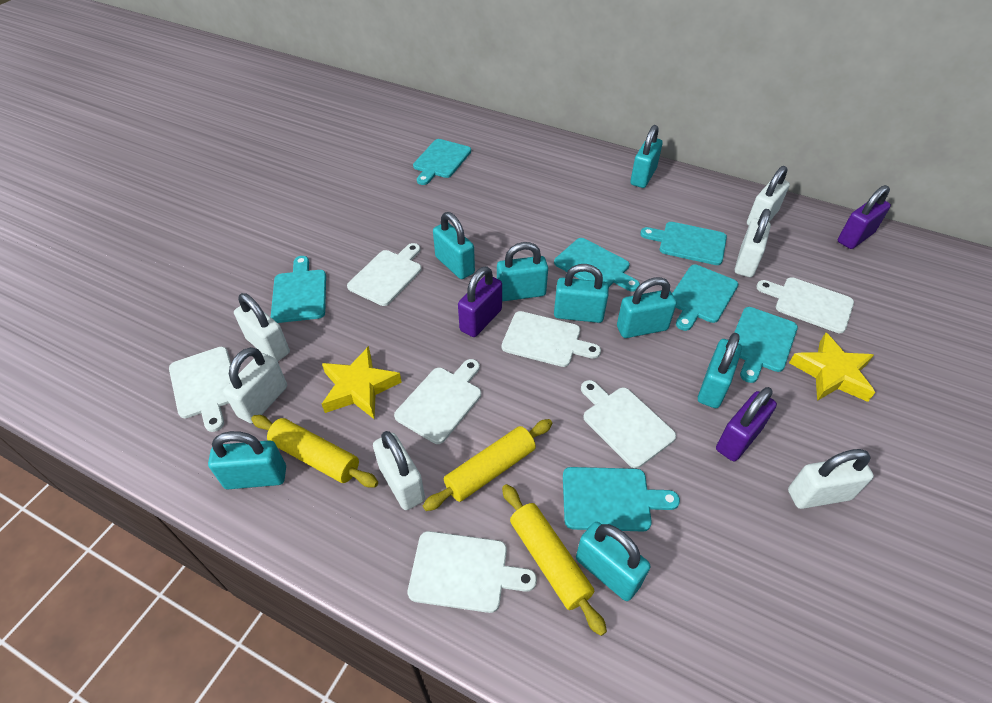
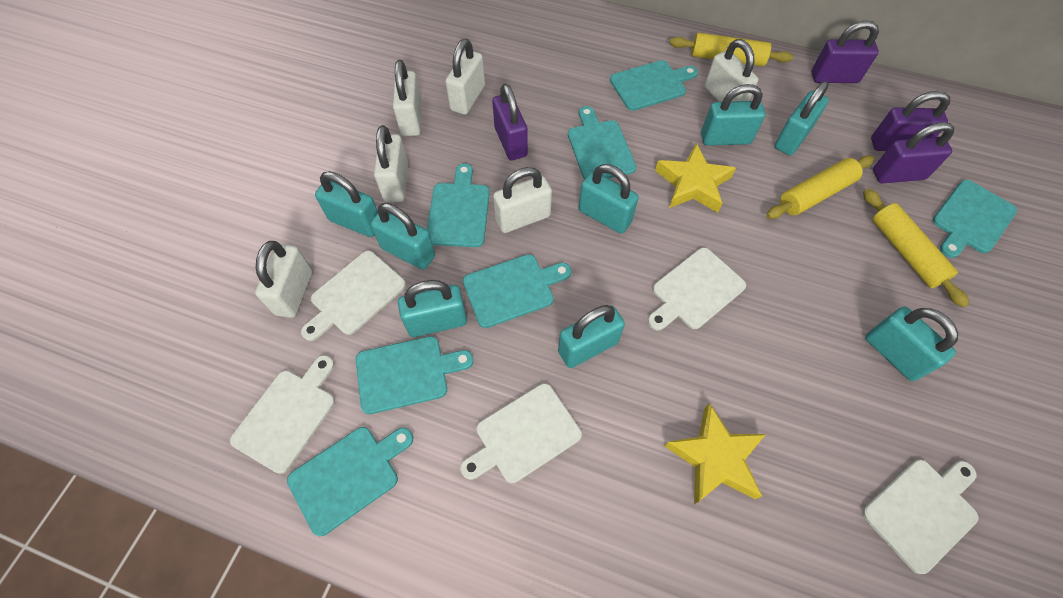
purple padlock: 3 -> 4
white cutting board: 7 -> 5

